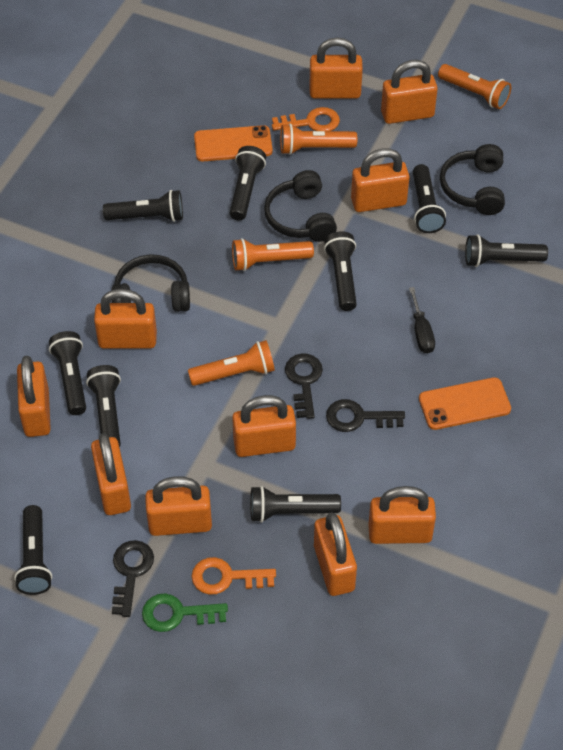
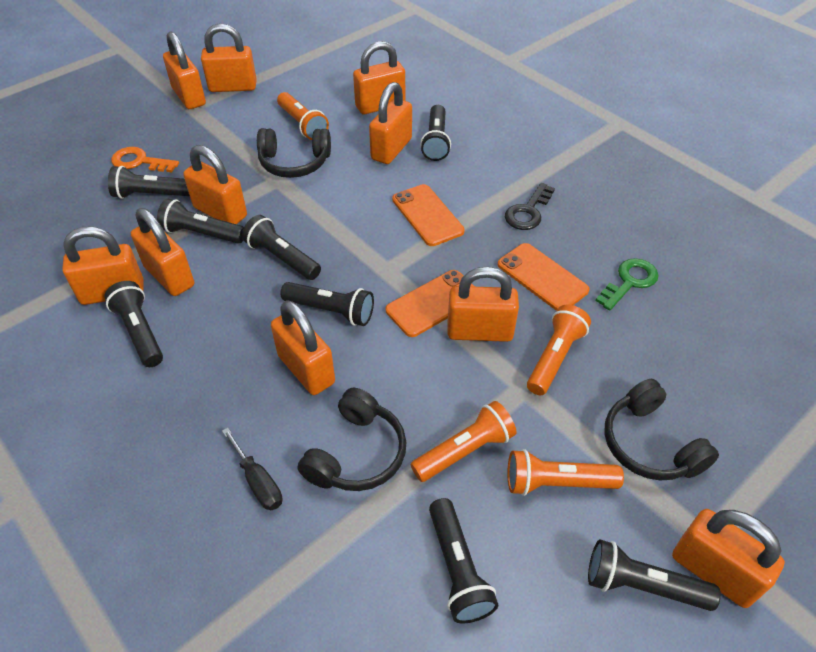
black flashlight: 9 -> 8
black key: 3 -> 1
orange key: 2 -> 1
orange phone: 2 -> 3

